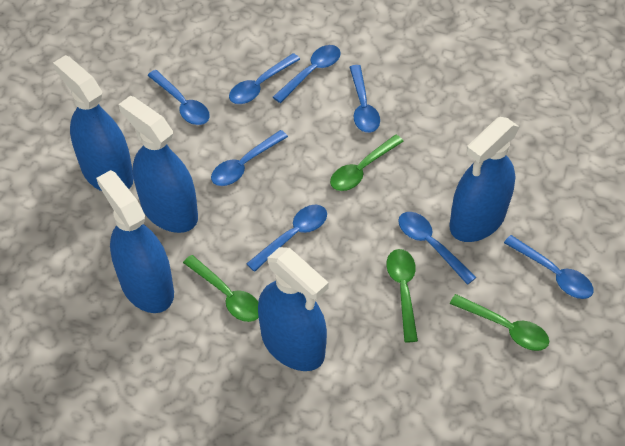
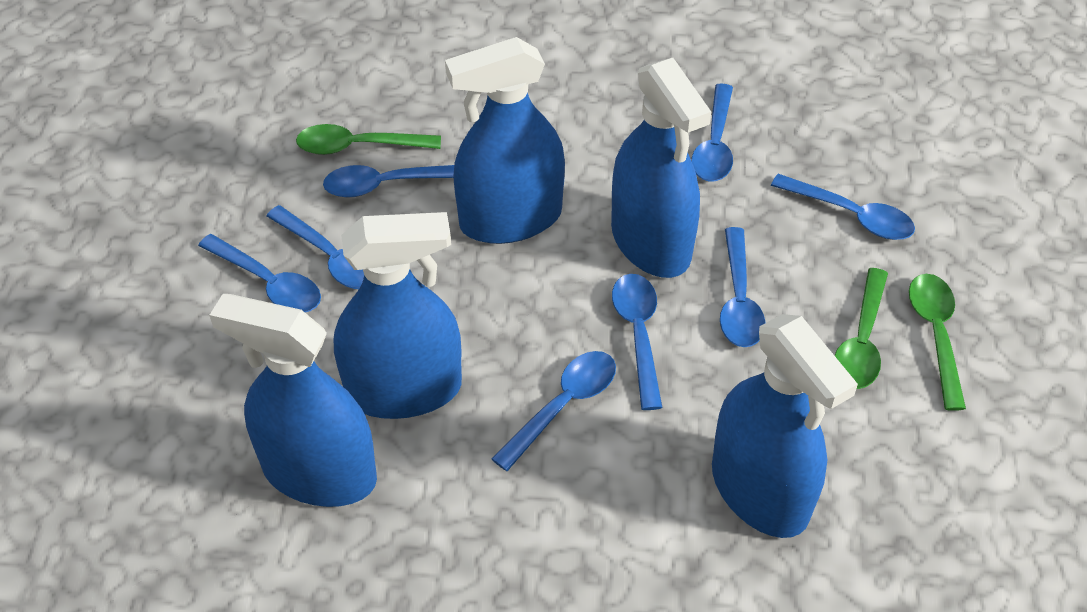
green spoon: 4 -> 3

